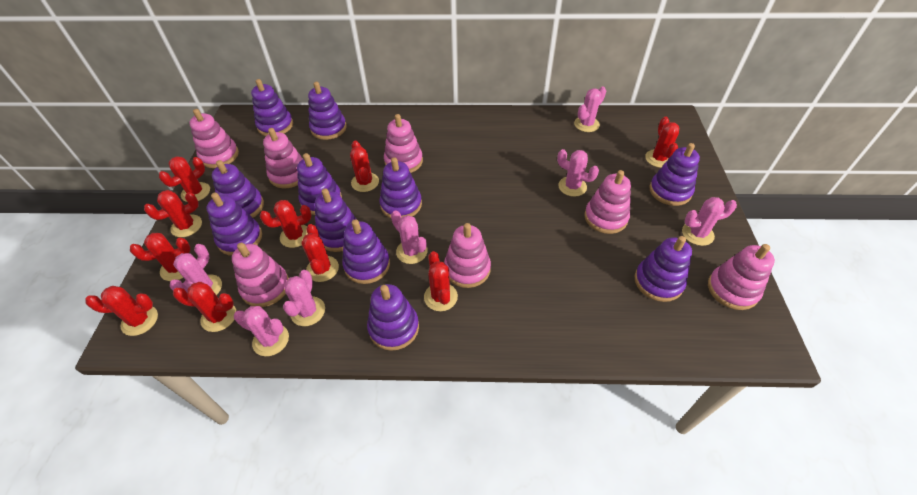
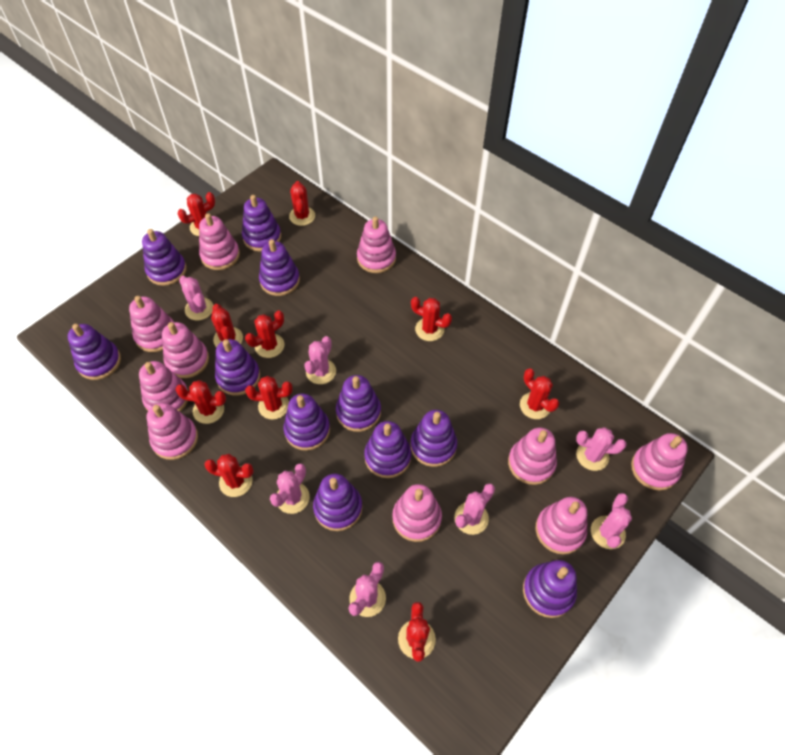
pink stacking toy: 7 -> 10

